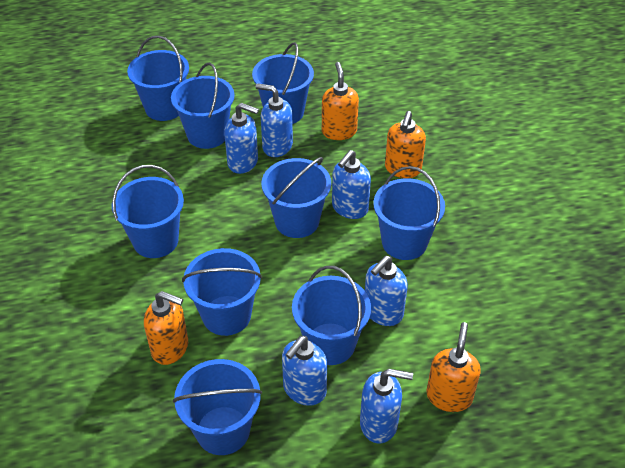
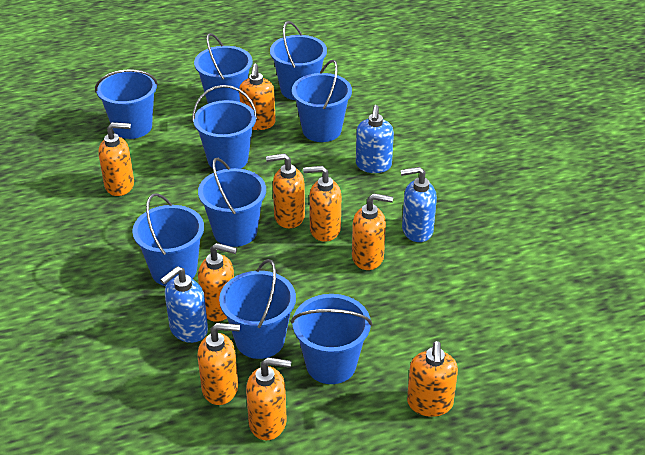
blue soap dispenser: 6 -> 3
orange soap dispenser: 4 -> 9

